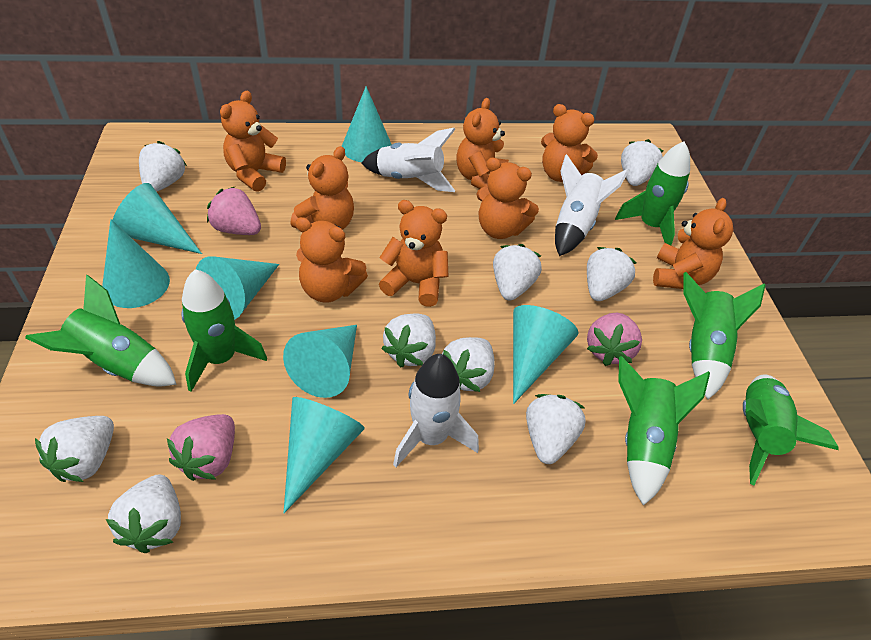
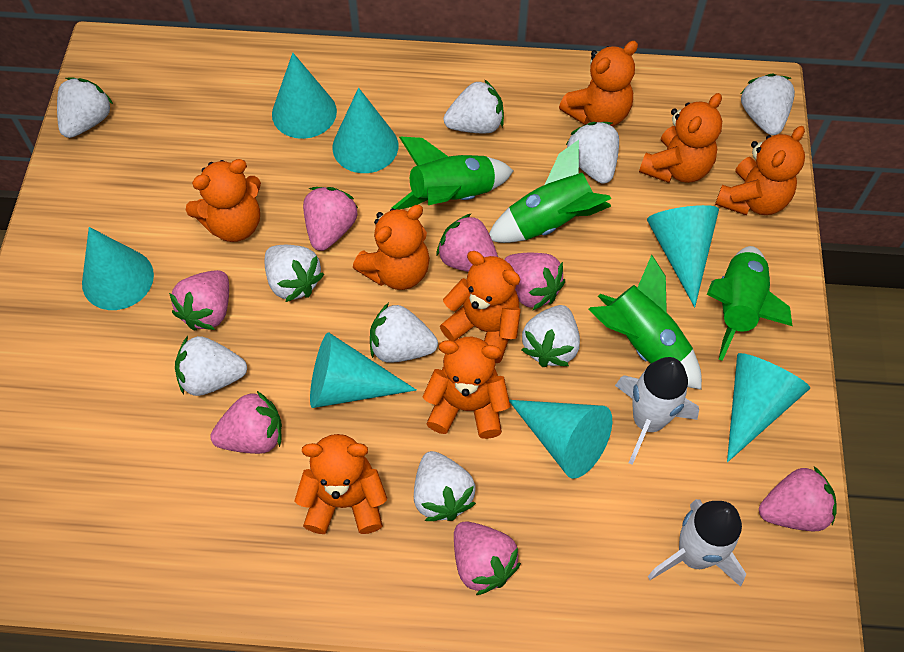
green rocket: 6 -> 4
pink strawberry: 3 -> 7
white rocket: 3 -> 2

